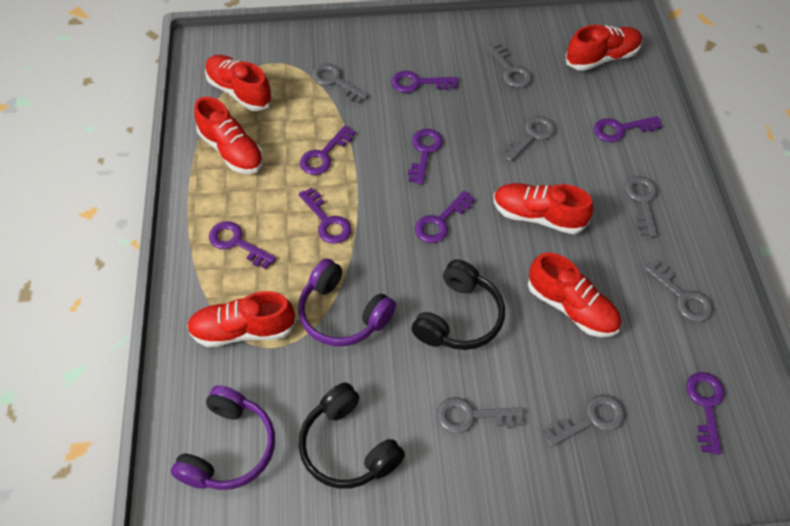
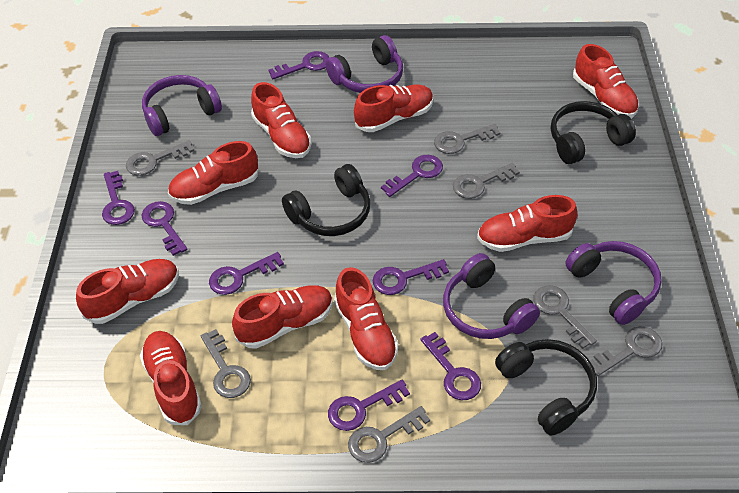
black headphones: 2 -> 3
purple headphones: 2 -> 4
red shoe: 6 -> 9

